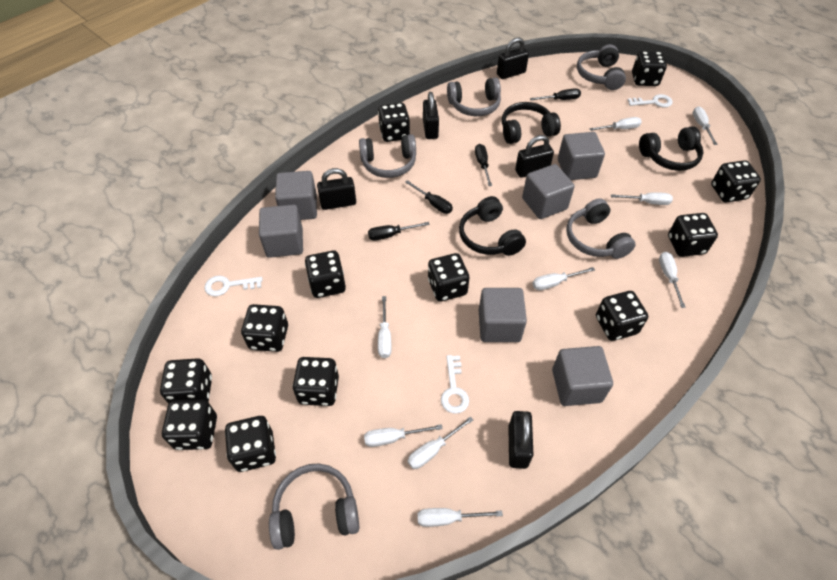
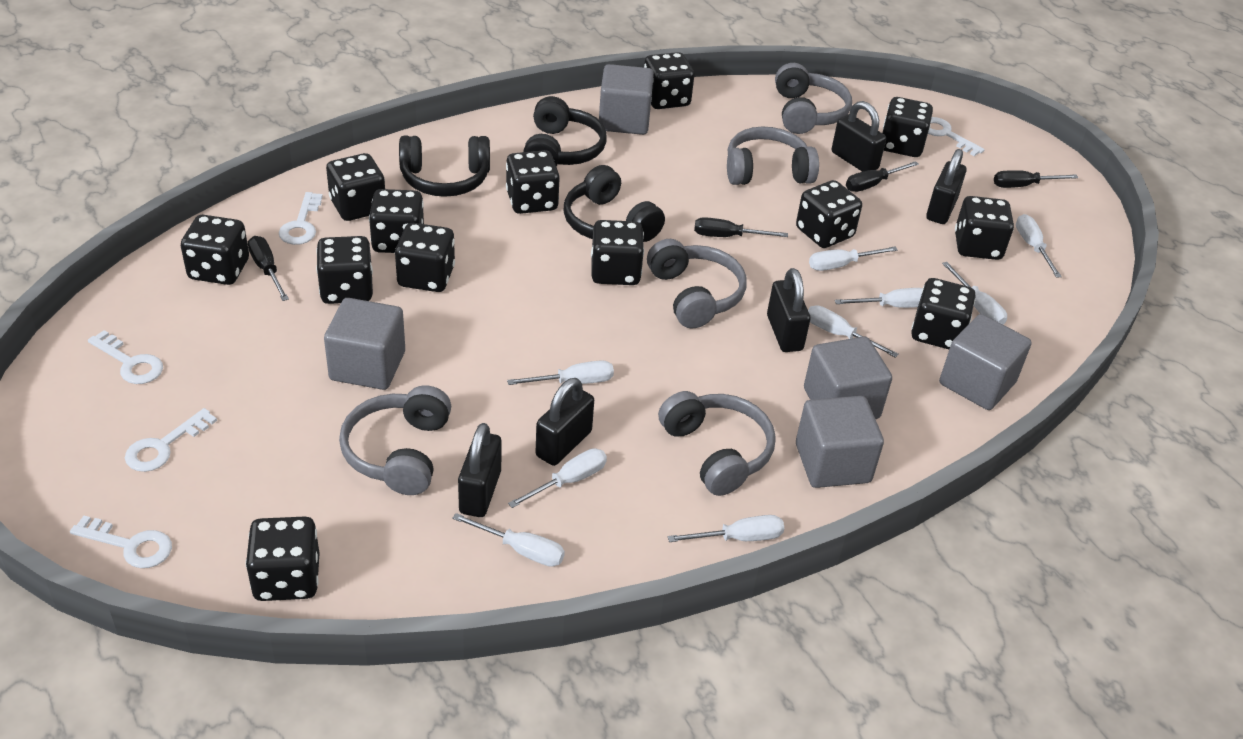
black dice: 12 -> 13
grey cube: 6 -> 5
white key: 3 -> 5

